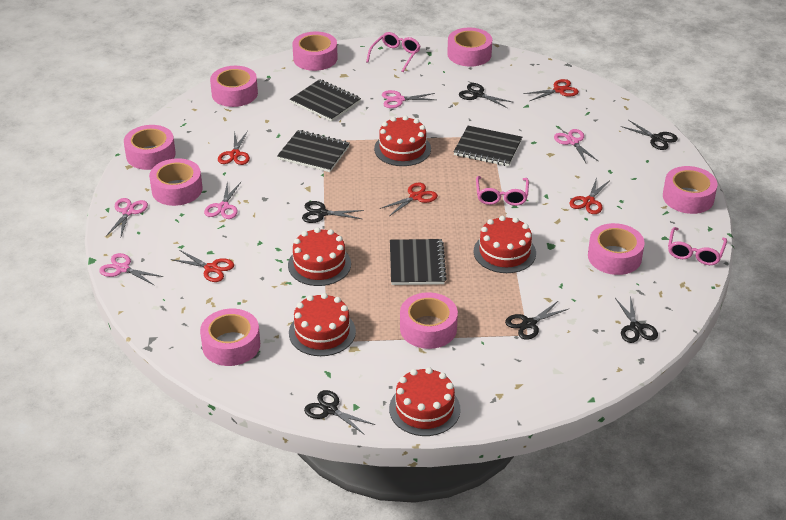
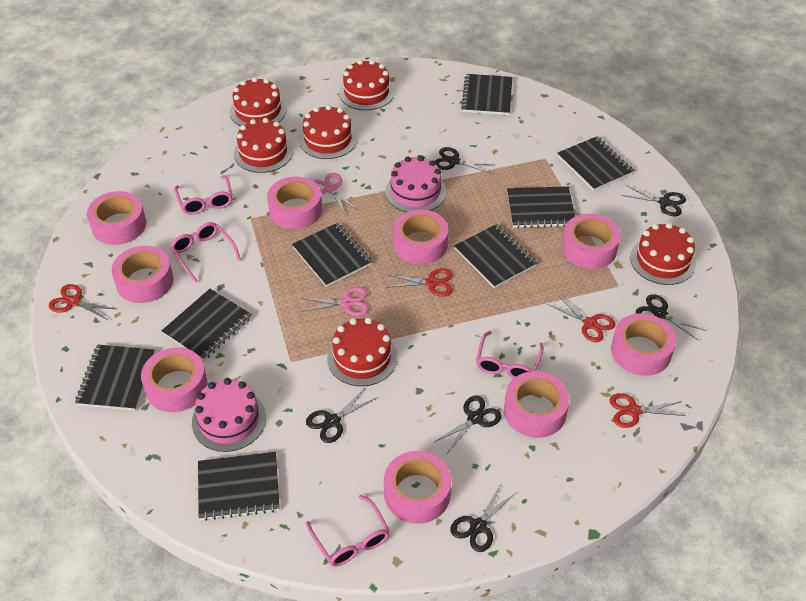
black notebook: 4 -> 8
pink cake: 0 -> 2
pink glasses: 3 -> 4
pink scissors: 5 -> 2
red cake: 5 -> 6
red scissors: 5 -> 4

